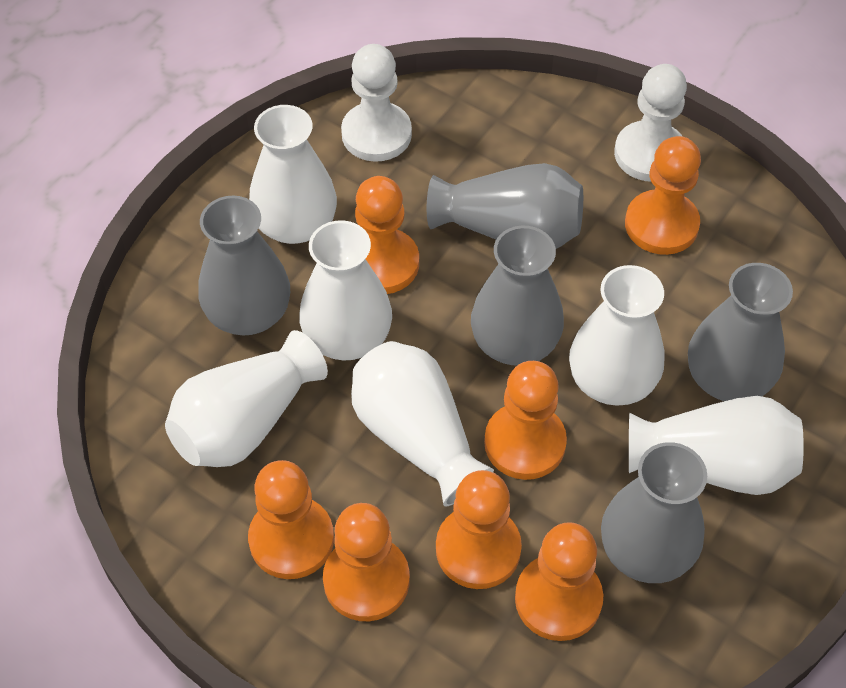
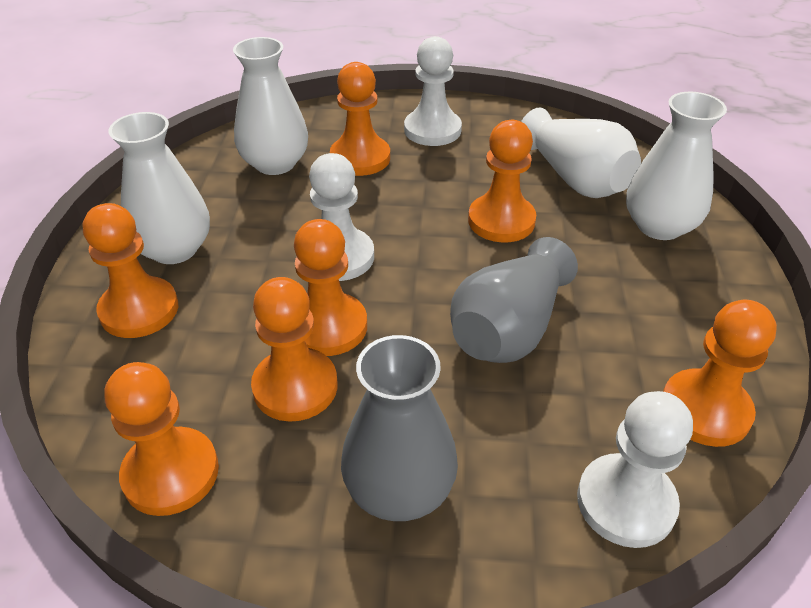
grey vase: 5 -> 2
white pawn: 2 -> 3
white vase: 6 -> 4

